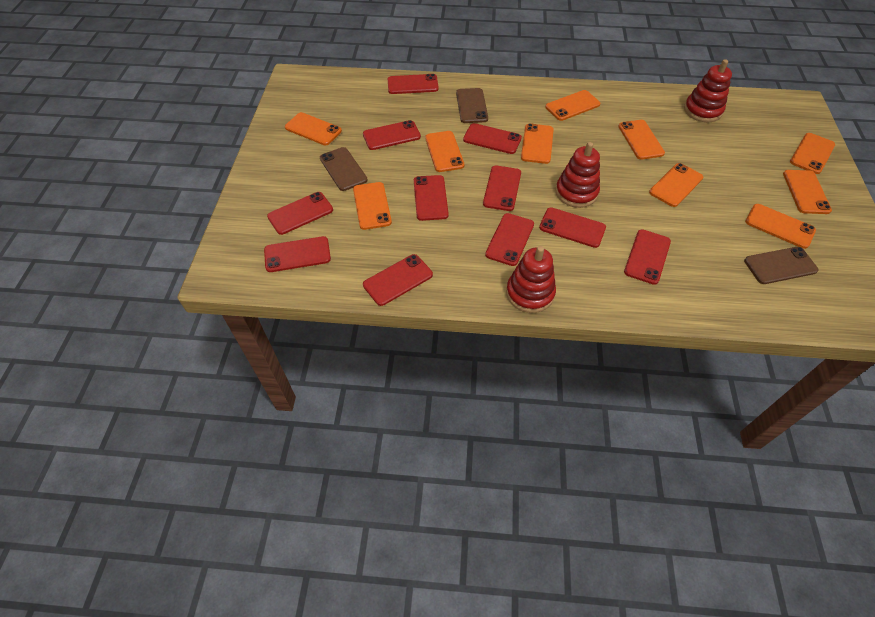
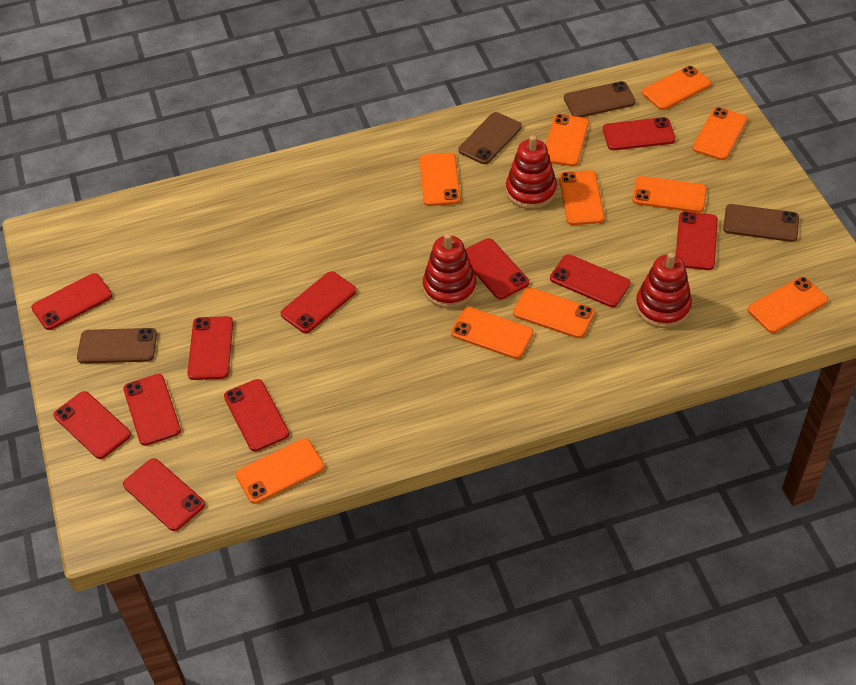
brown phone: 3 -> 4

